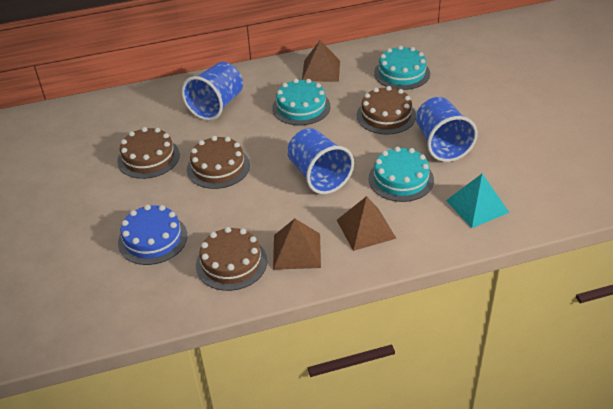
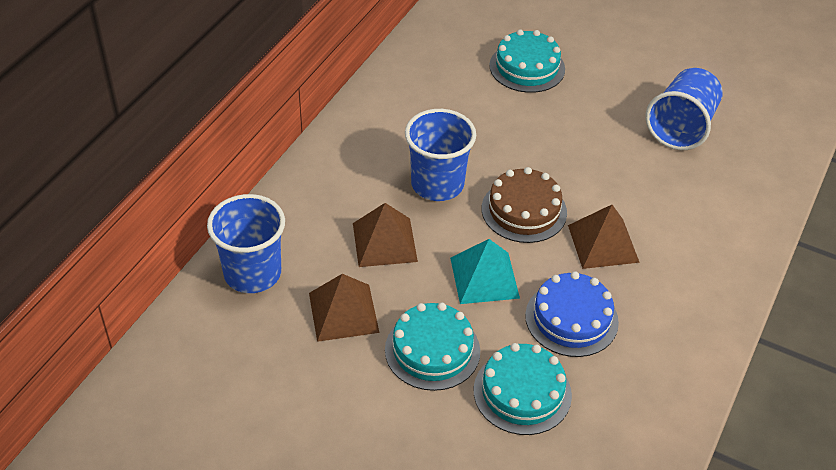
brown cake: 4 -> 1

